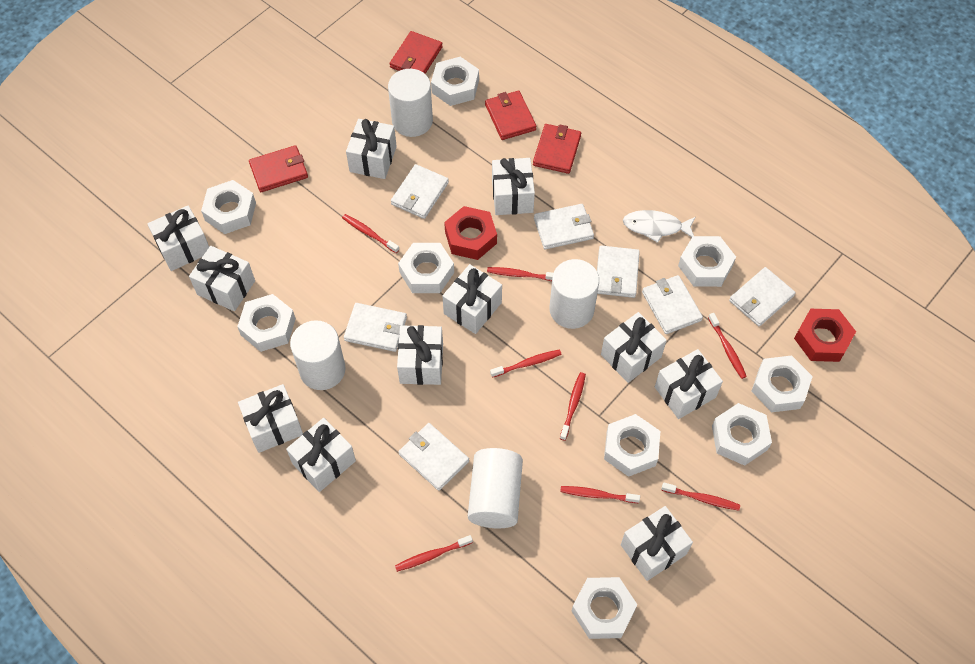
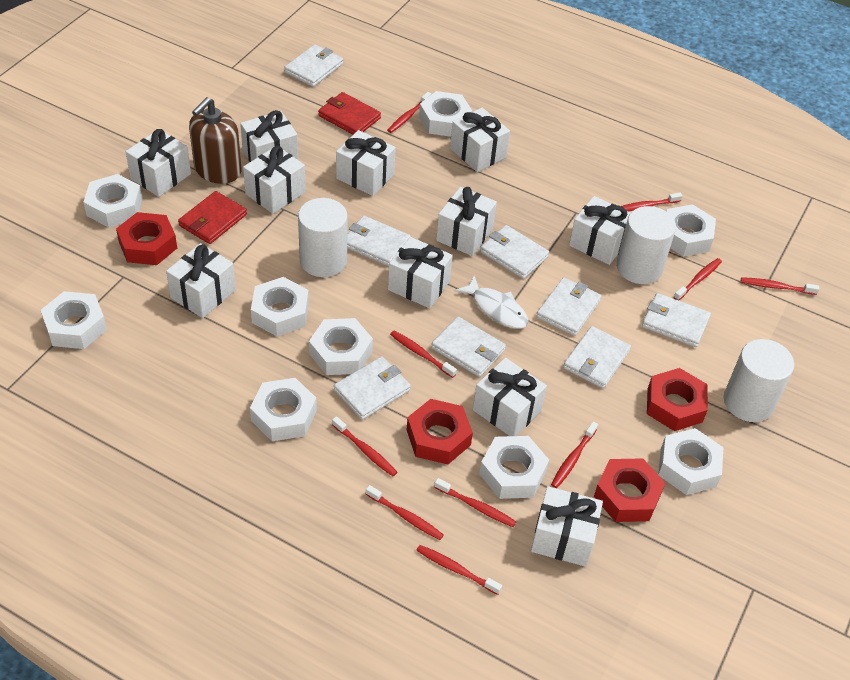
brown soap dispenser: 0 -> 1
red nut: 2 -> 4
red toothbrush: 8 -> 10
red wallet: 4 -> 2
white cylinder: 4 -> 3
white wallet: 7 -> 8

